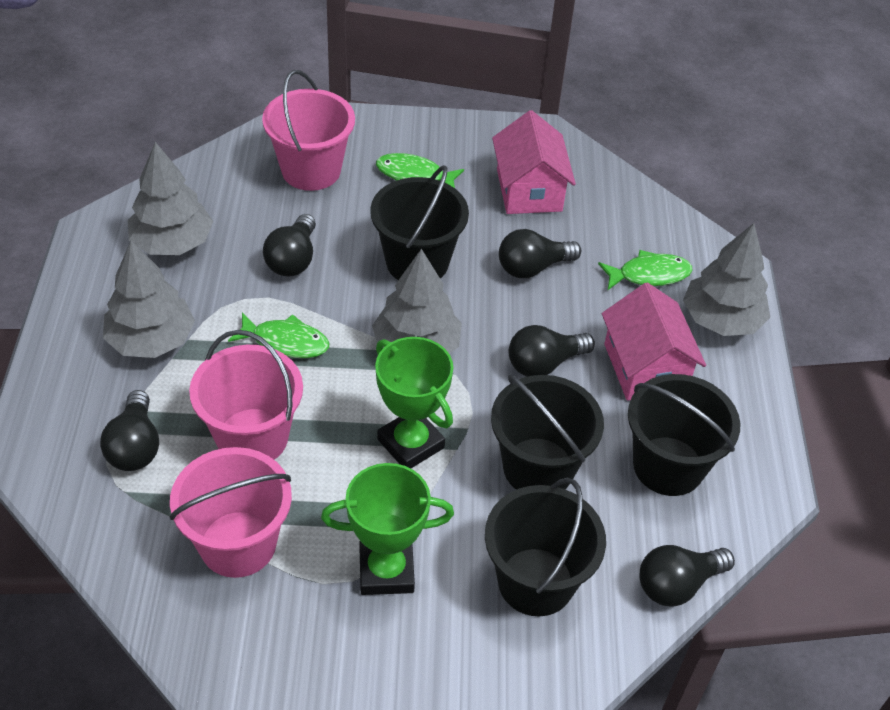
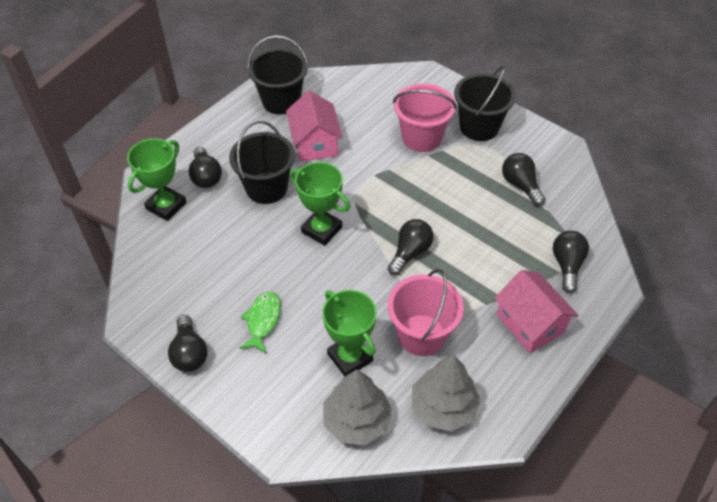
black bucket: 4 -> 3
green fish: 3 -> 1
green trophy: 2 -> 3
grey tree: 4 -> 2
pink bucket: 3 -> 2

